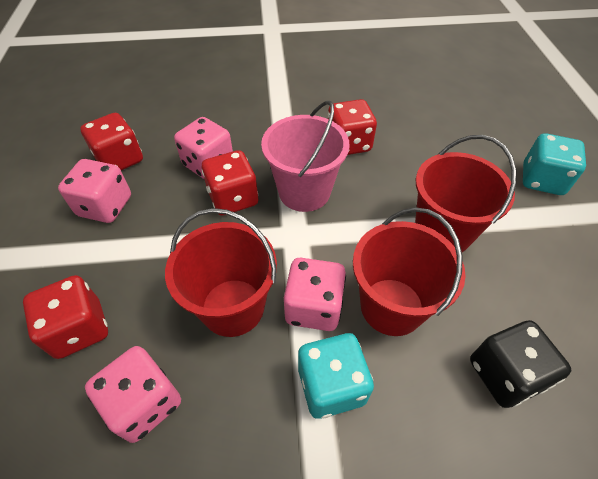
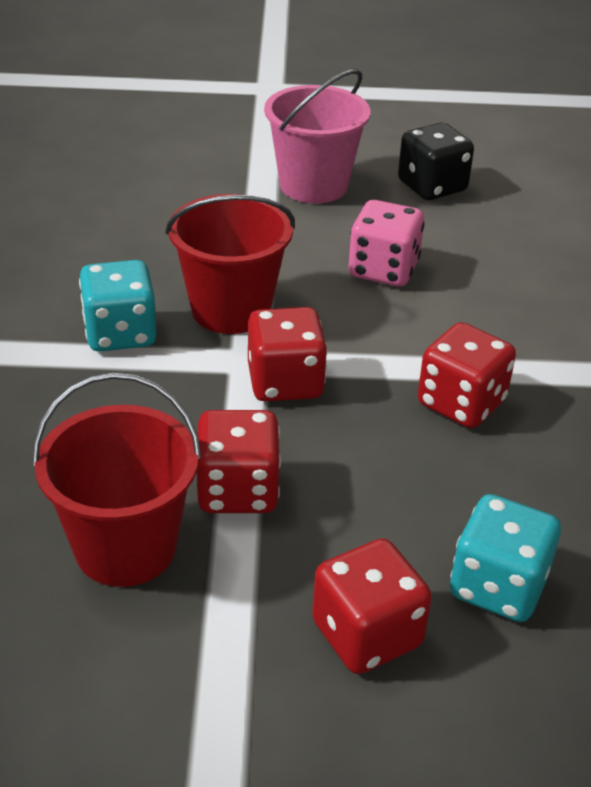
pink dice: 4 -> 1
red bucket: 3 -> 2

